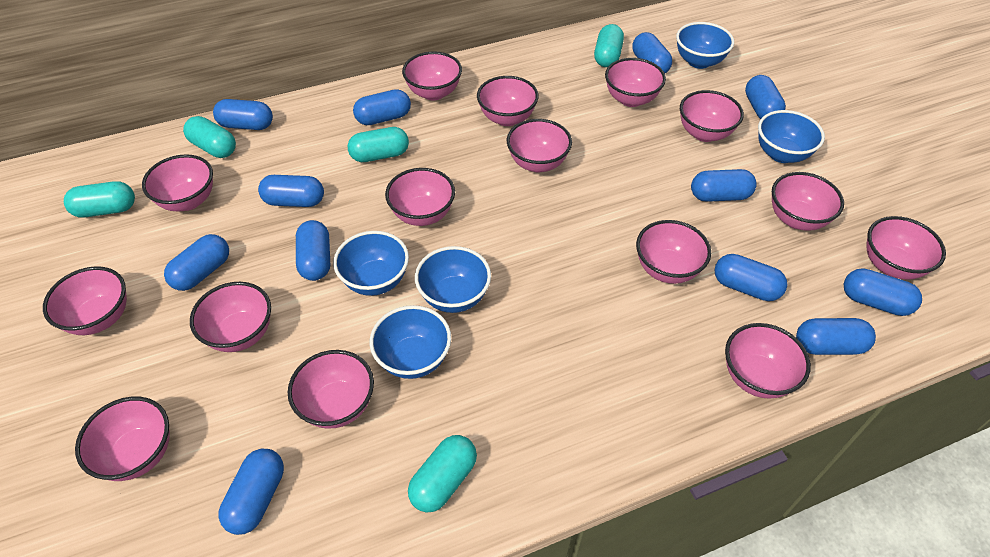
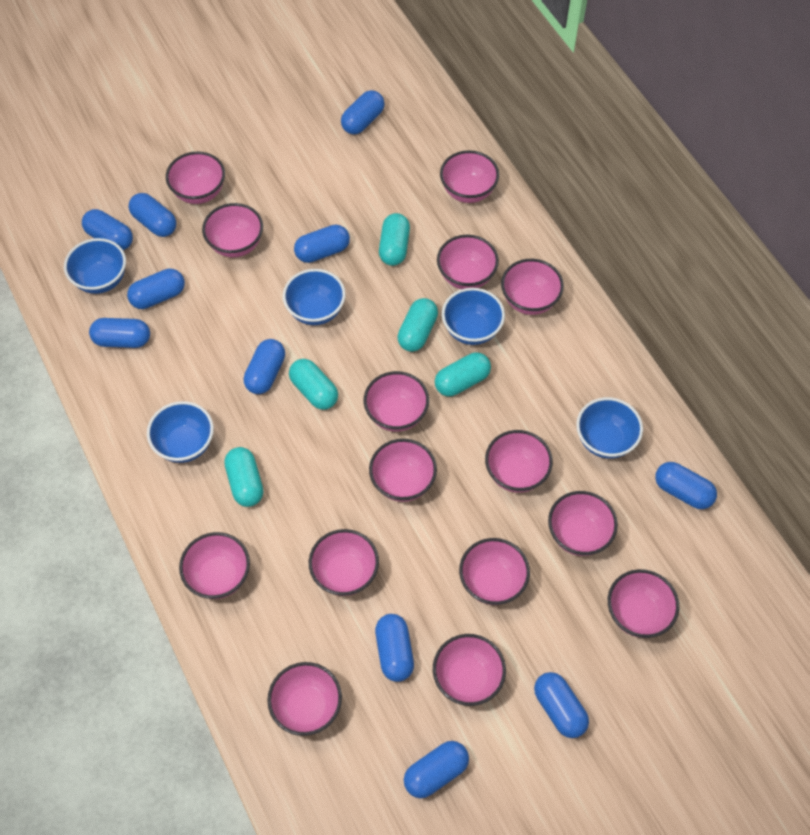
blue capsule: 12 -> 11

